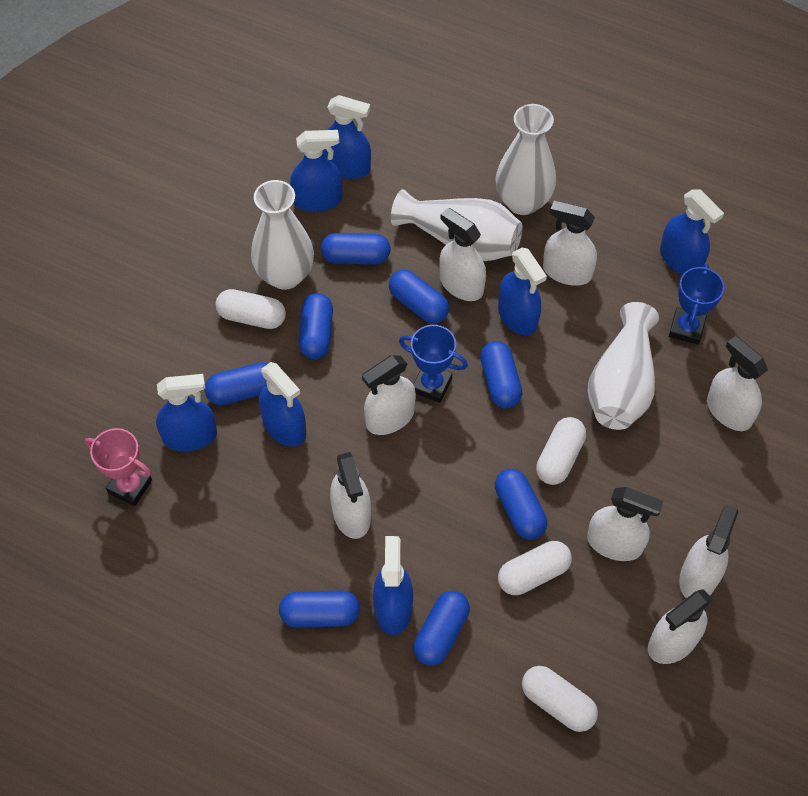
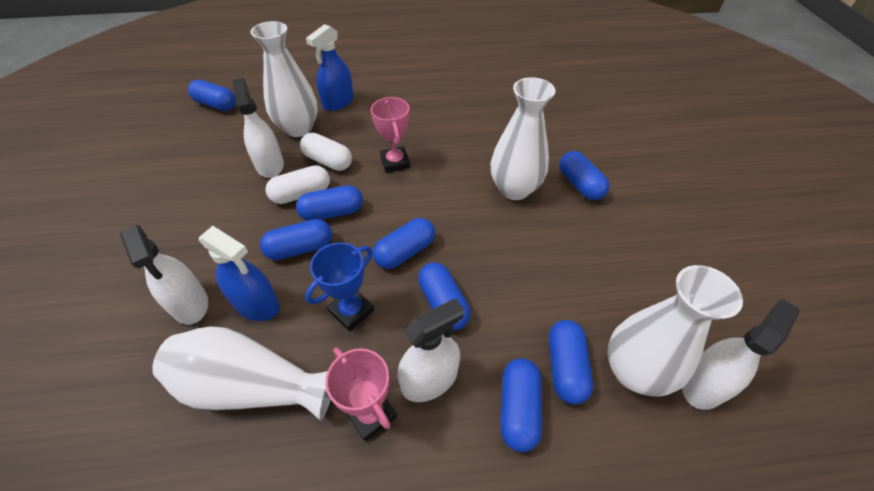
blue spray bottle: 7 -> 2
blue trophy: 2 -> 1
pink trophy: 1 -> 2
white capsule: 4 -> 2
white spray bottle: 8 -> 4

